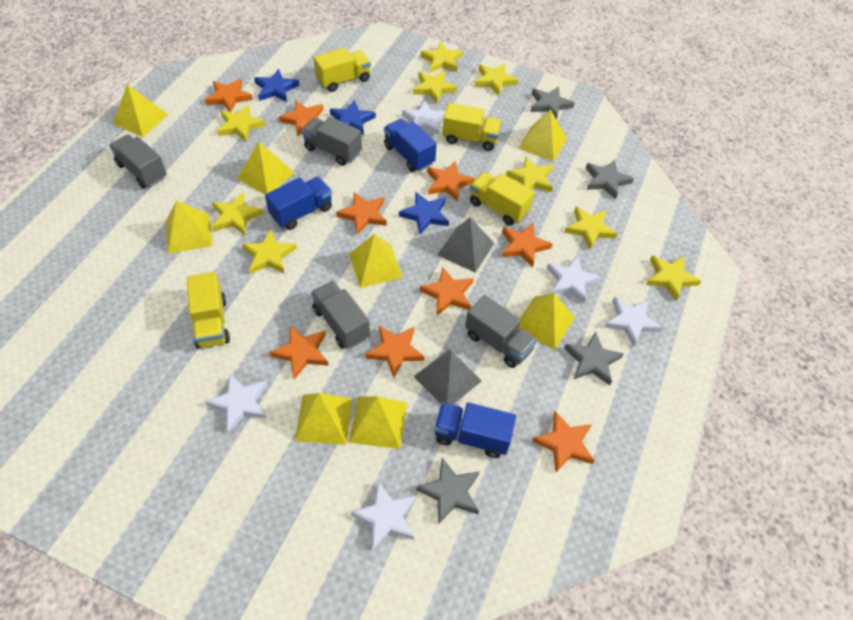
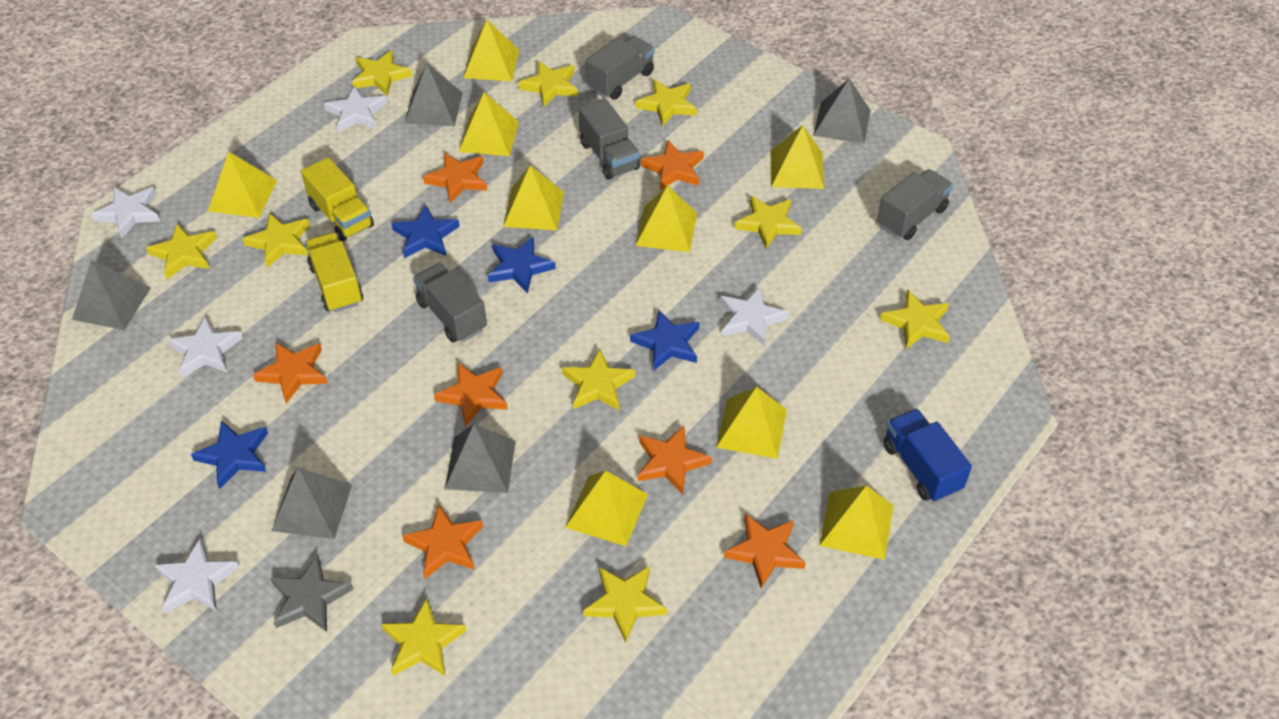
blue star: 3 -> 4
blue truck: 3 -> 1
grey pyramid: 2 -> 5
grey star: 4 -> 1
orange star: 9 -> 7
yellow pyramid: 8 -> 9
yellow star: 9 -> 10
yellow truck: 4 -> 2

